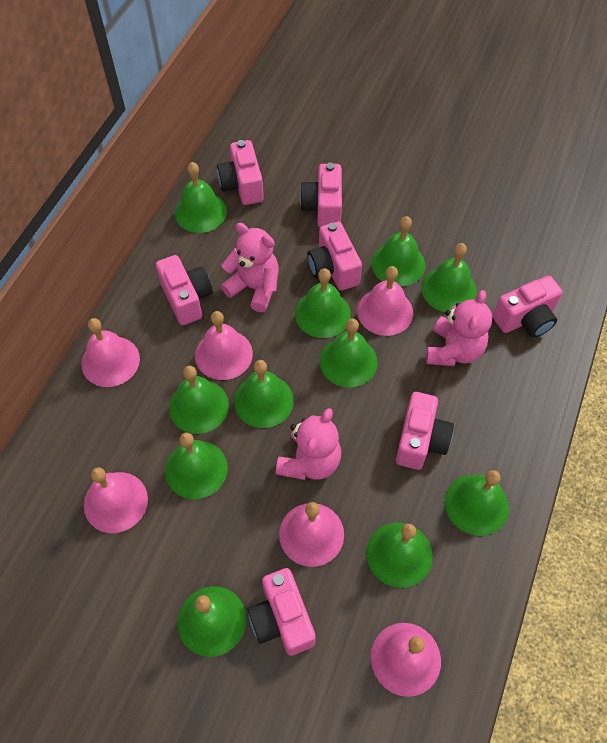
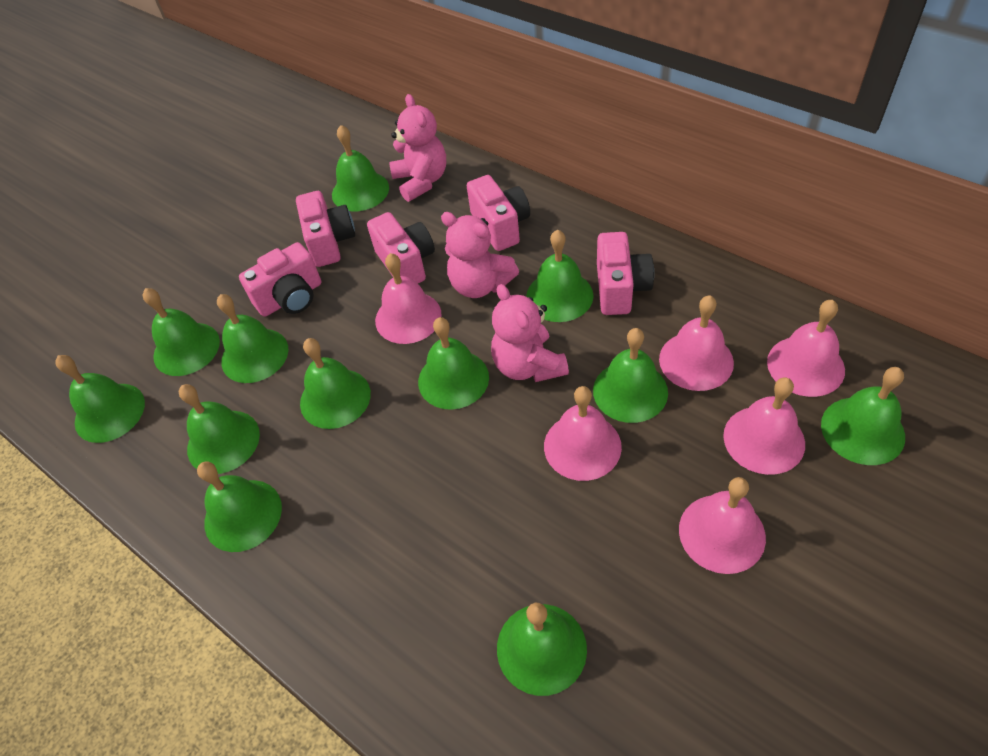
green bell: 11 -> 12
pink camera: 7 -> 5

